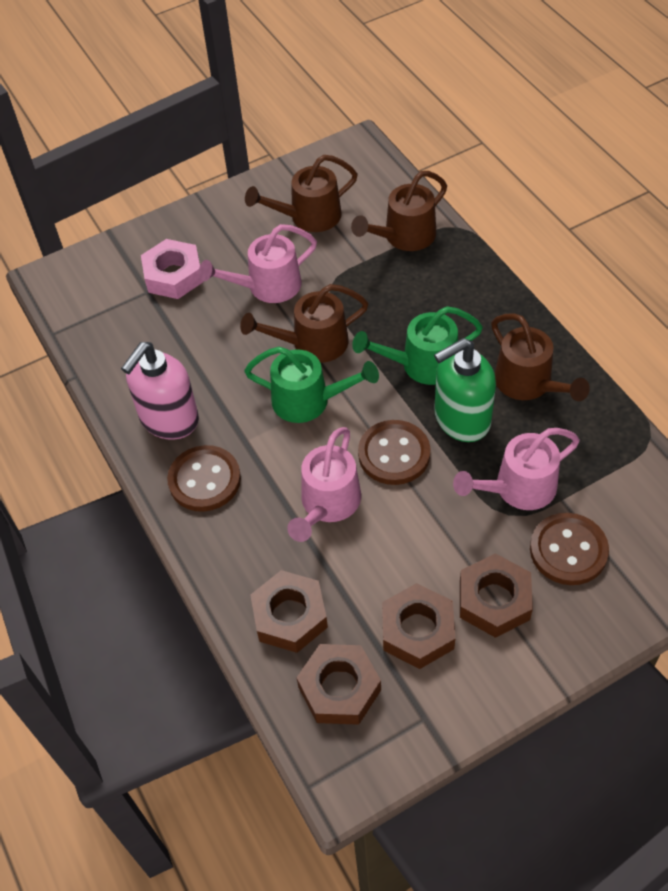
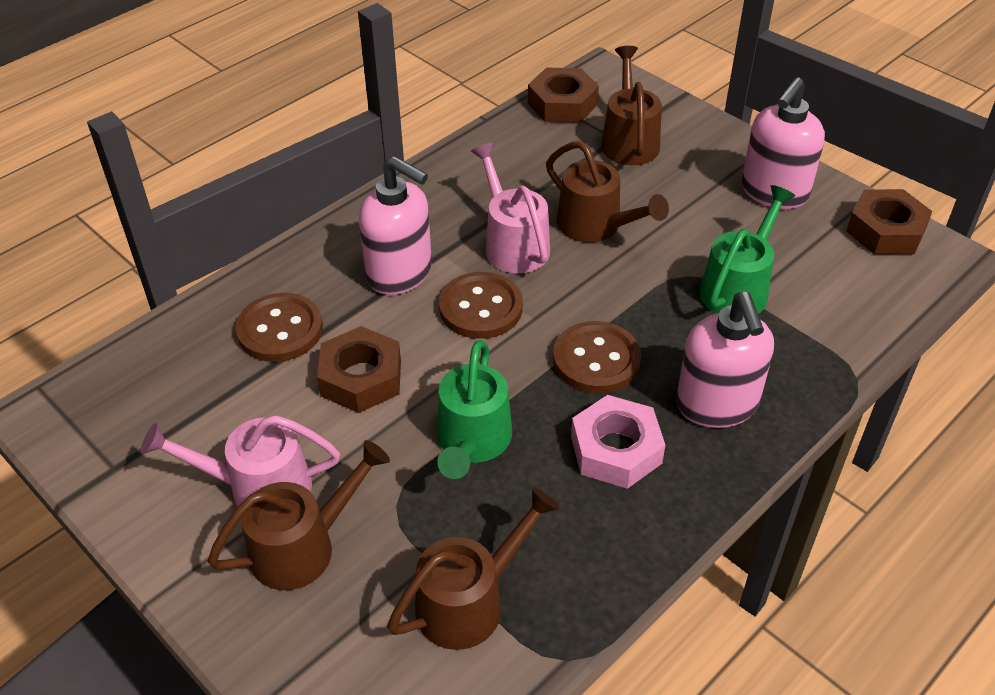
brown nut: 4 -> 3
green soap dispenser: 1 -> 0
pink soap dispenser: 1 -> 3
pink watering can: 3 -> 2

